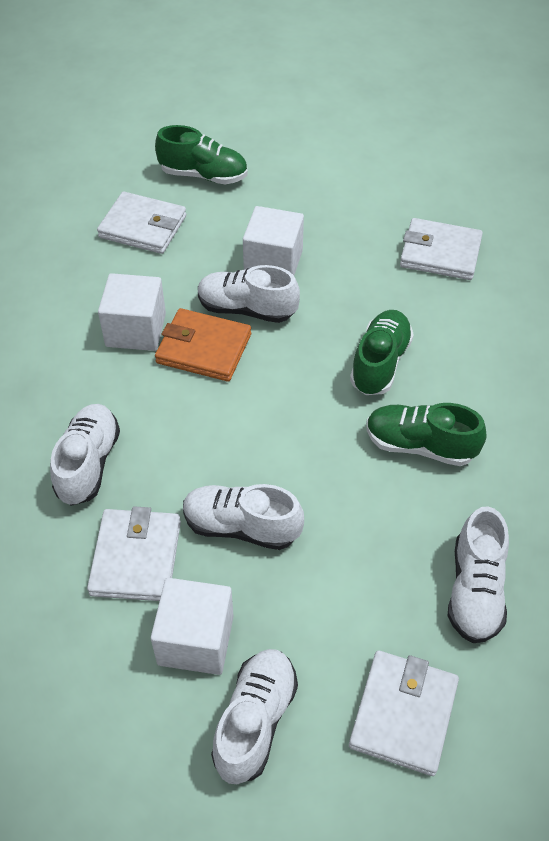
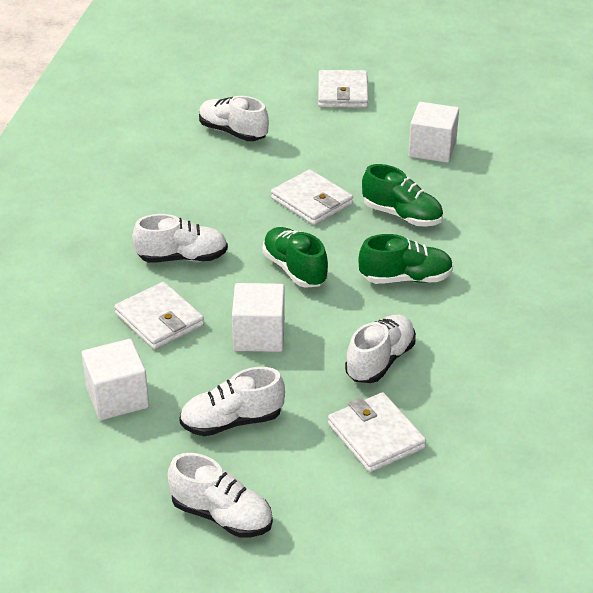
orange wallet: 1 -> 0

